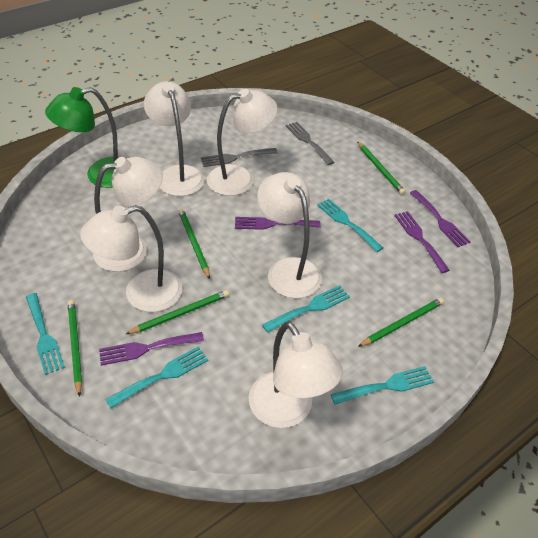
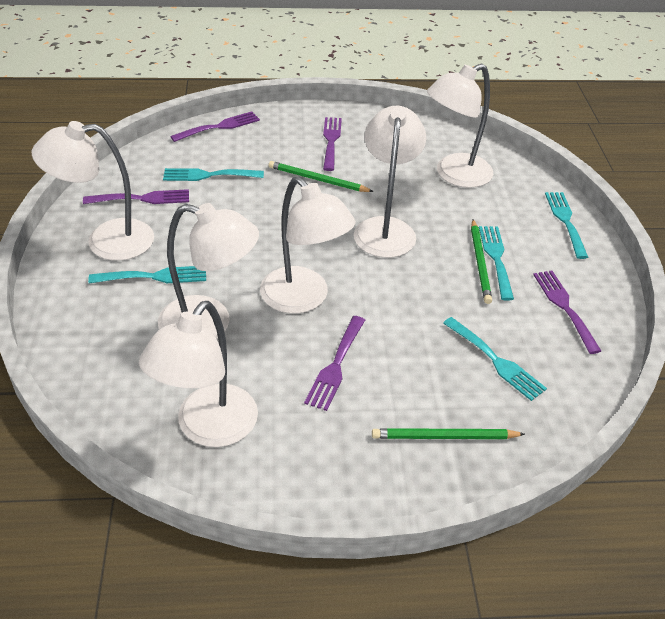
green lamp: 1 -> 0
green pencil: 5 -> 3
grey fork: 2 -> 0
purple fork: 4 -> 5

